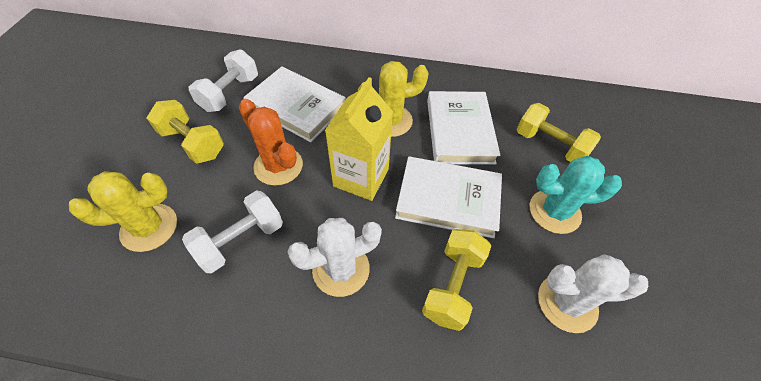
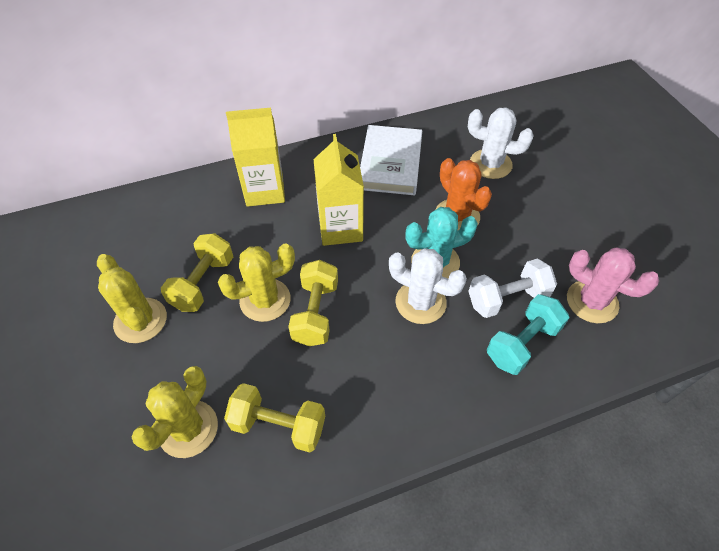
pink cactus: 0 -> 1
turquoise dumbbell: 0 -> 1
white book: 3 -> 1
white dumbbell: 2 -> 1
yellow cactus: 2 -> 3
yellow carton: 1 -> 2

